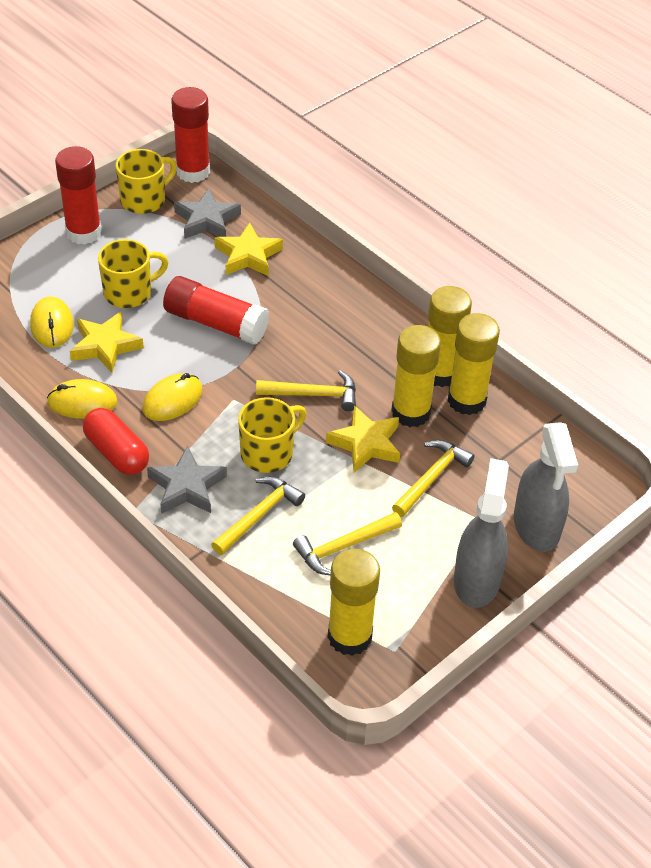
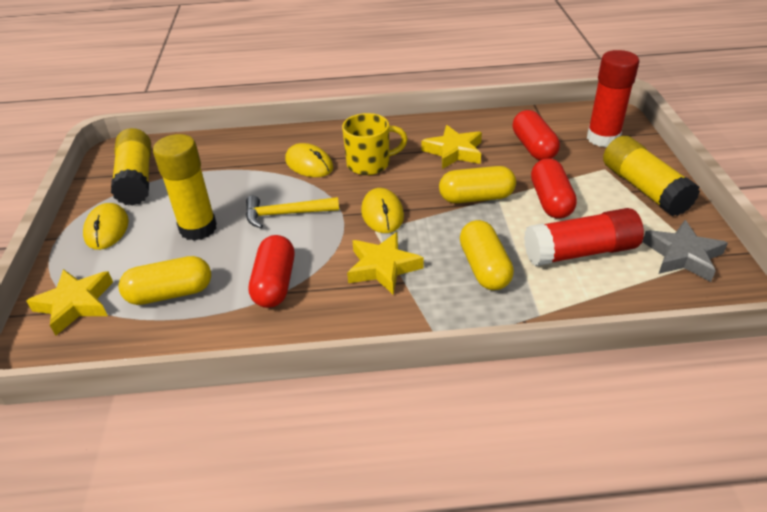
grey spray bottle: 2 -> 0
grey star: 2 -> 1
red capsule: 1 -> 3
red glue stick: 3 -> 2
yellow capsule: 0 -> 3
yellow glue stick: 4 -> 3
yellow hammer: 4 -> 1
yellow mug: 3 -> 1

